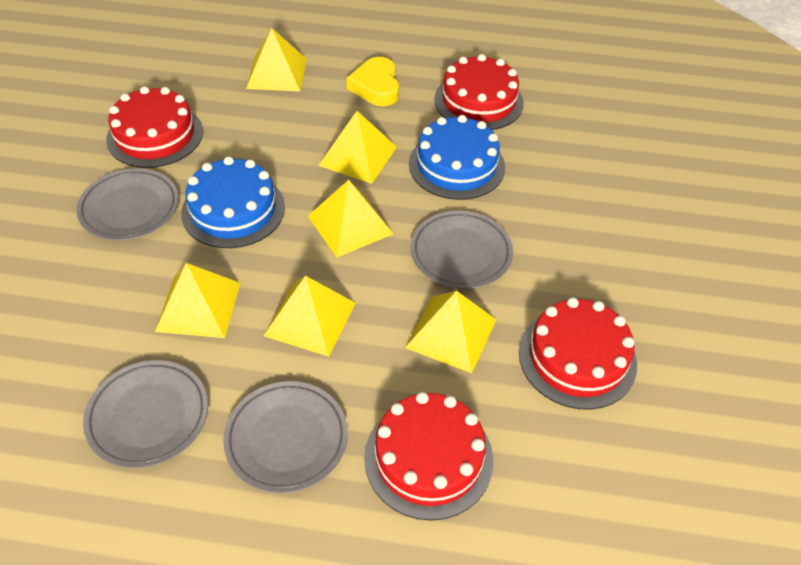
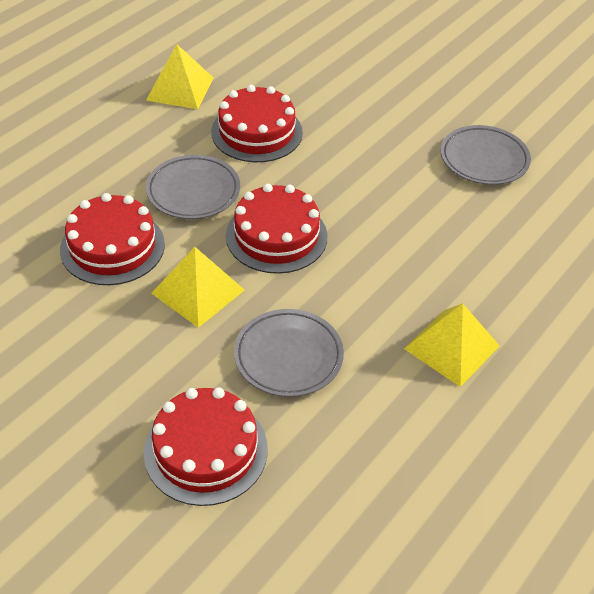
blue cake: 2 -> 0
grey plate: 4 -> 3
yellow heart: 1 -> 0
yellow pyramid: 6 -> 3

